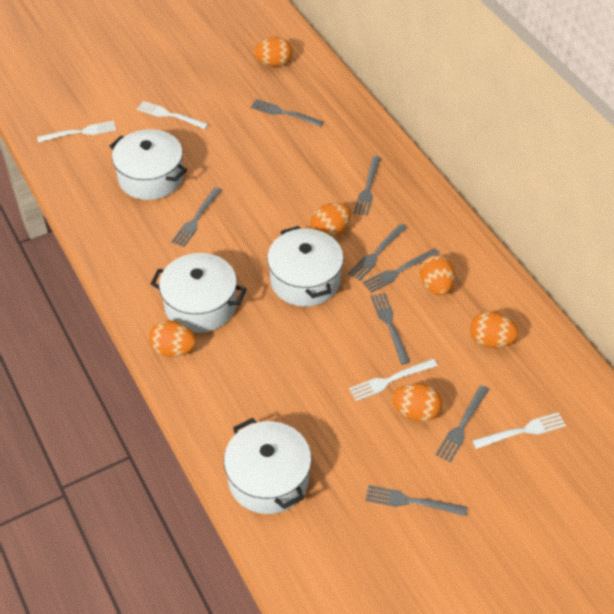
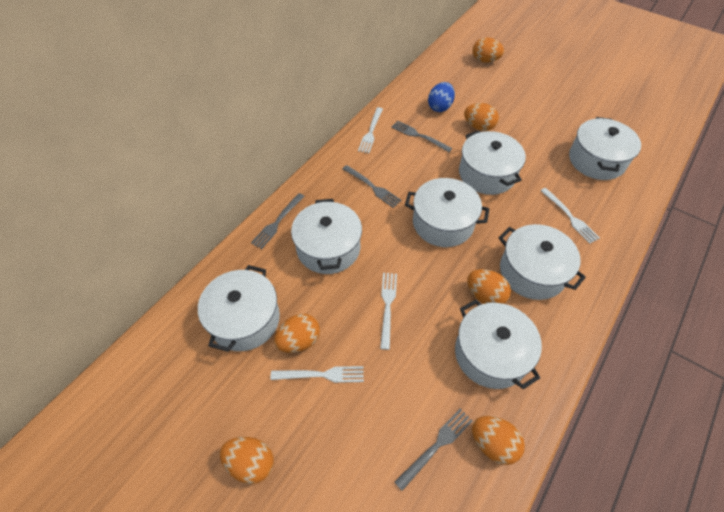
blue egg: 0 -> 1
grey fork: 8 -> 4
white pot: 4 -> 7

